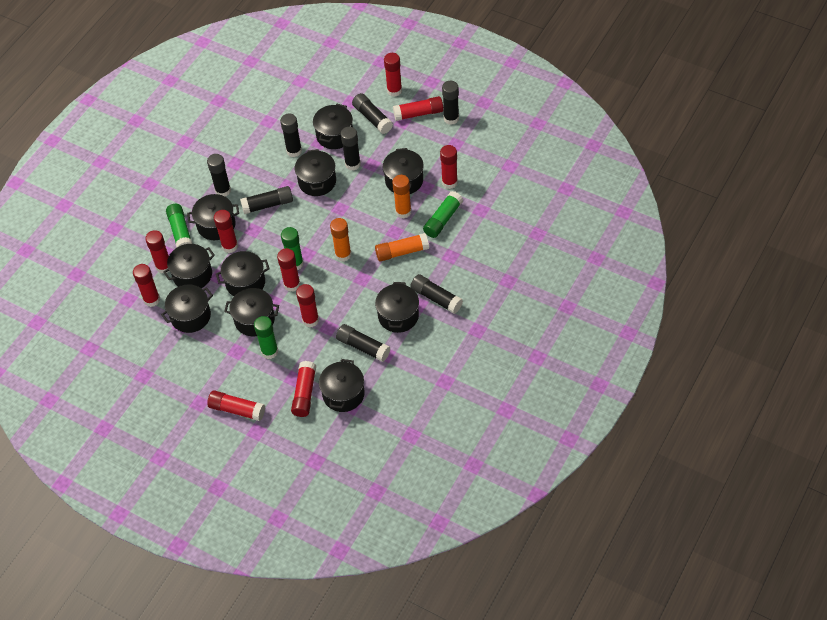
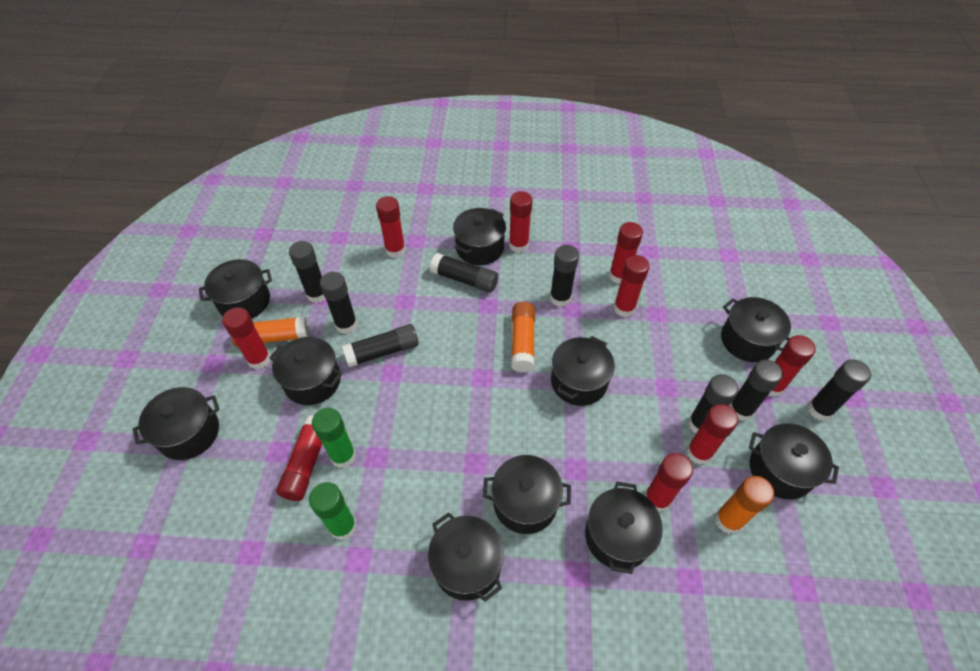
green glue stick: 4 -> 2
red glue stick: 10 -> 9

